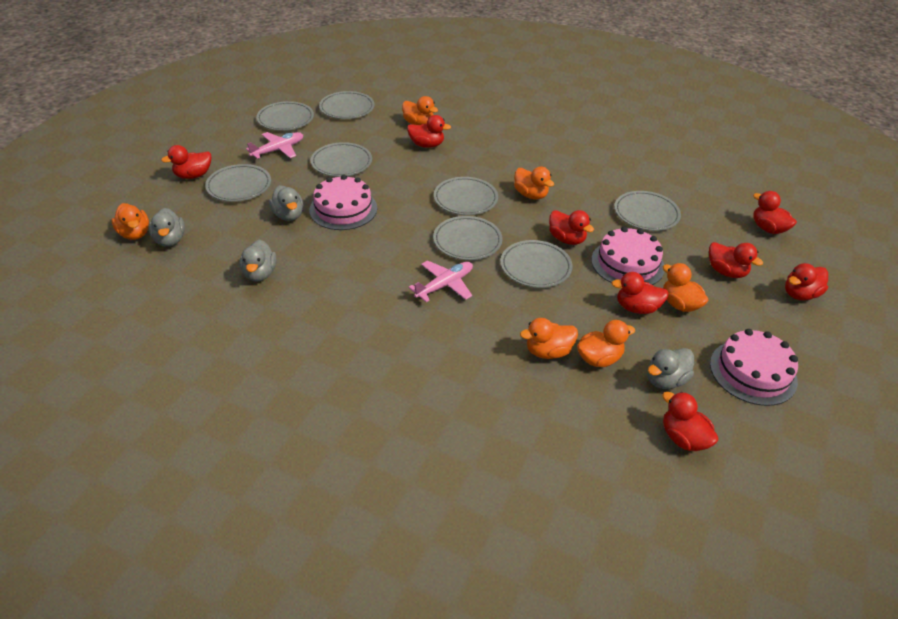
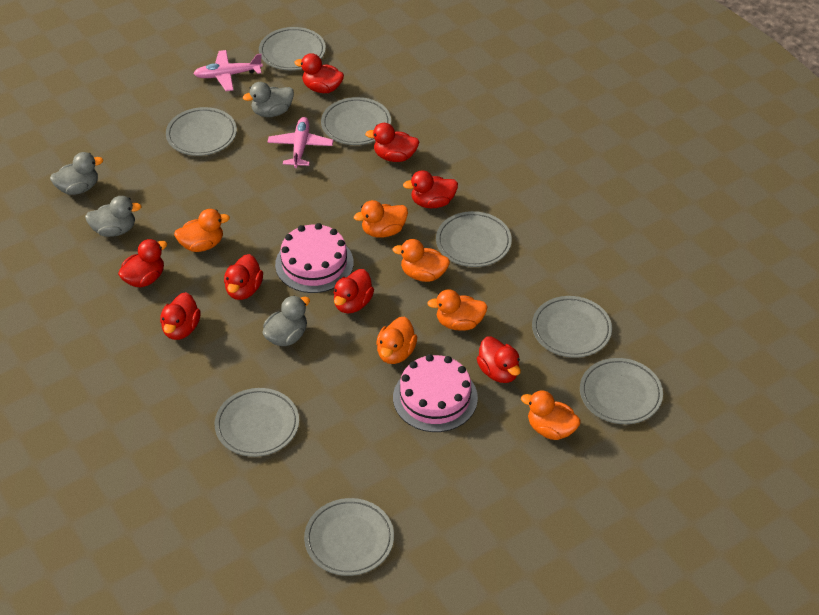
pink cake: 3 -> 2

